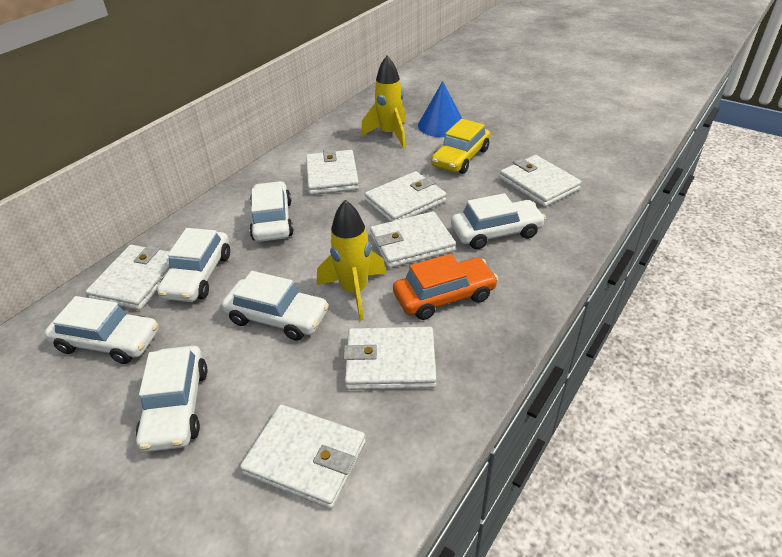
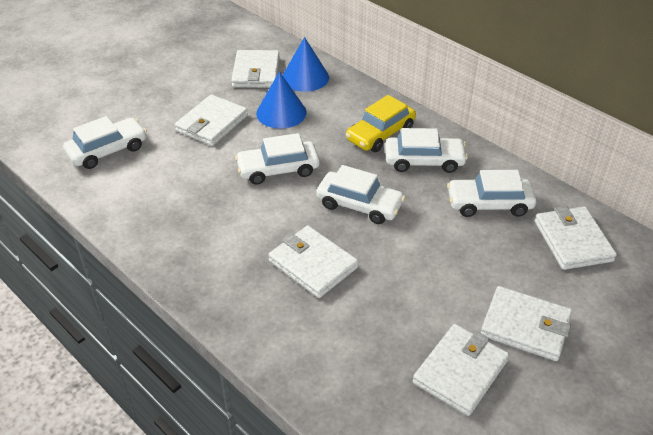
blue cone: 1 -> 2
orange car: 1 -> 0
white car: 6 -> 5
white wallet: 7 -> 6
yellow rocket: 2 -> 0

